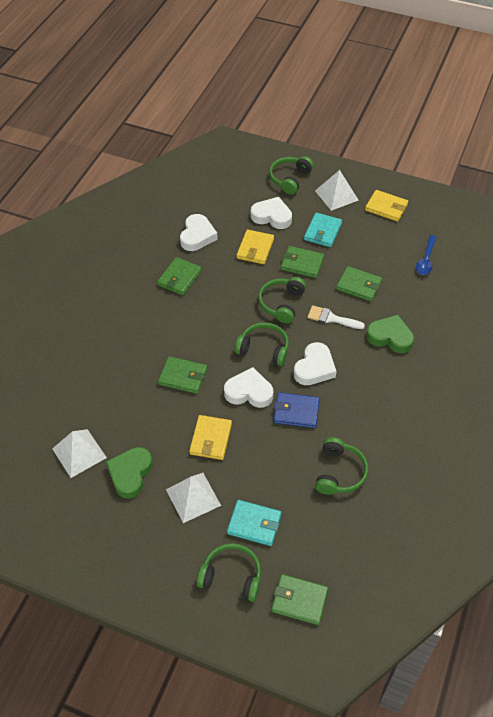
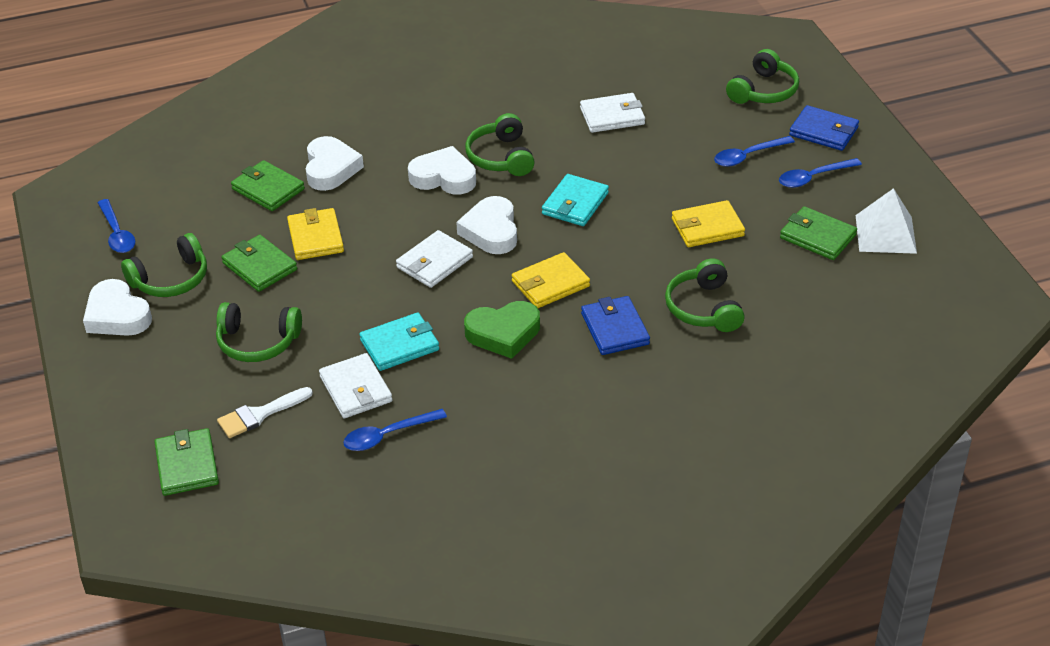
blue spoon: 1 -> 4
blue wallet: 1 -> 2
green heart: 2 -> 1
green wallet: 5 -> 4
white pyramid: 3 -> 1
white wallet: 0 -> 3

